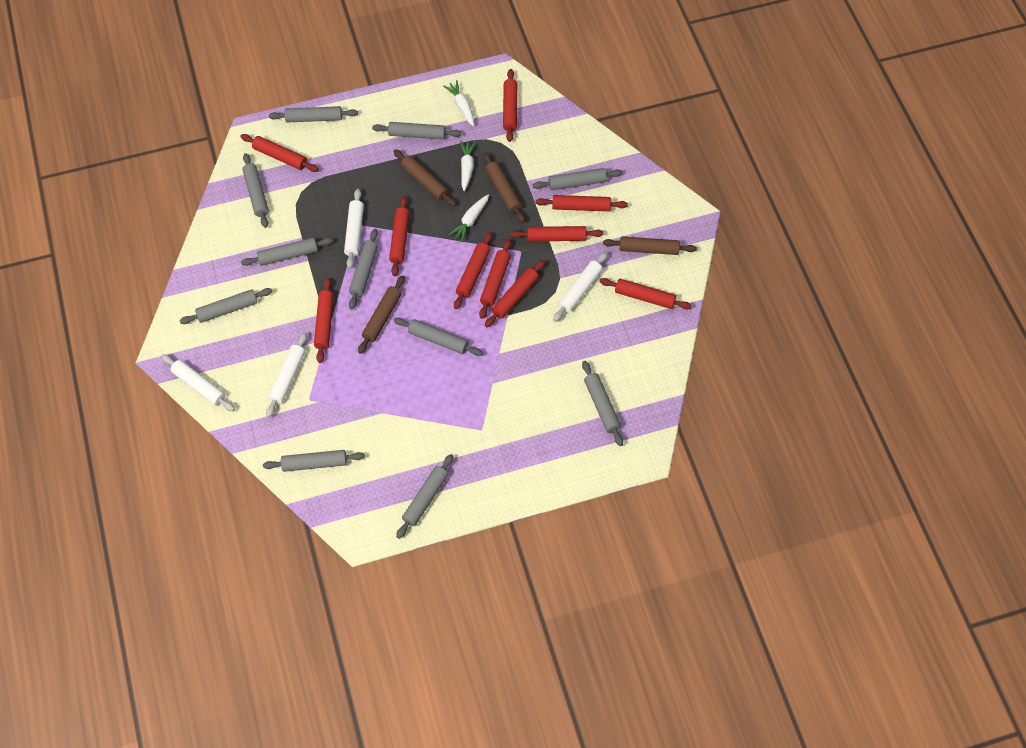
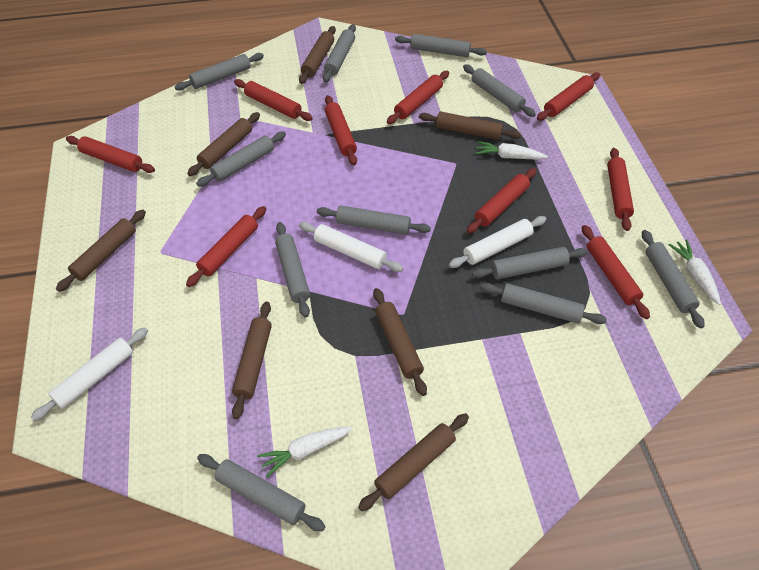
brown rolling pin: 4 -> 7
red rolling pin: 10 -> 9
white rolling pin: 4 -> 3

